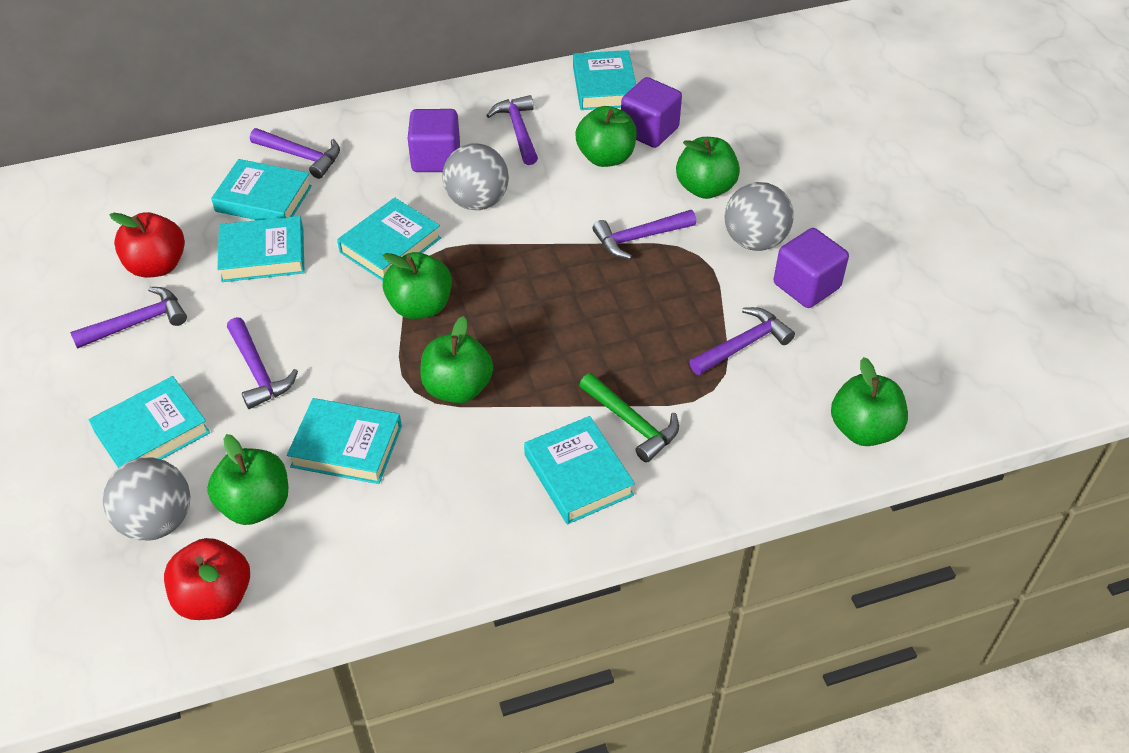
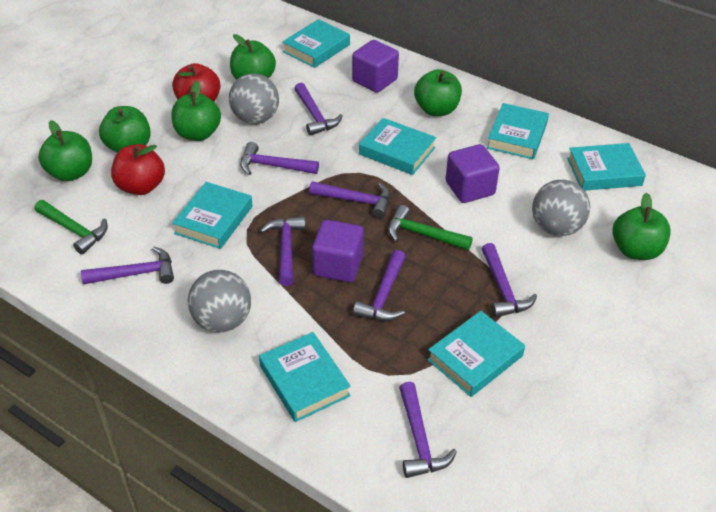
green hammer: 1 -> 2
purple hammer: 6 -> 8

